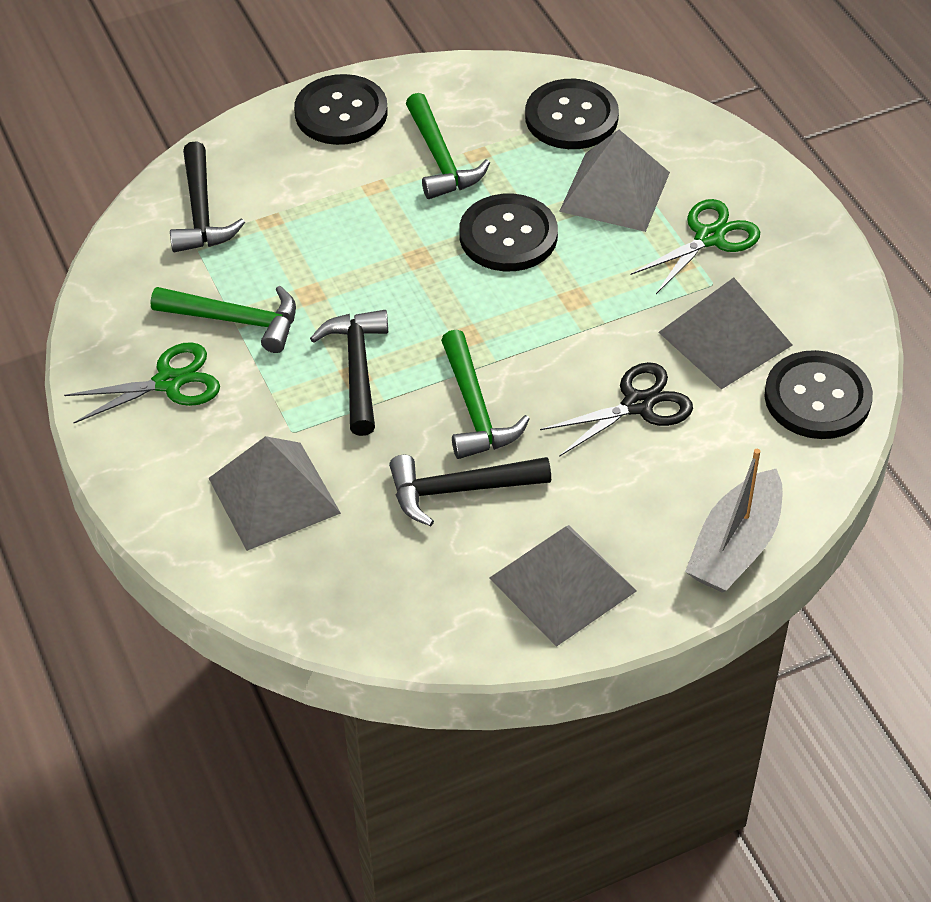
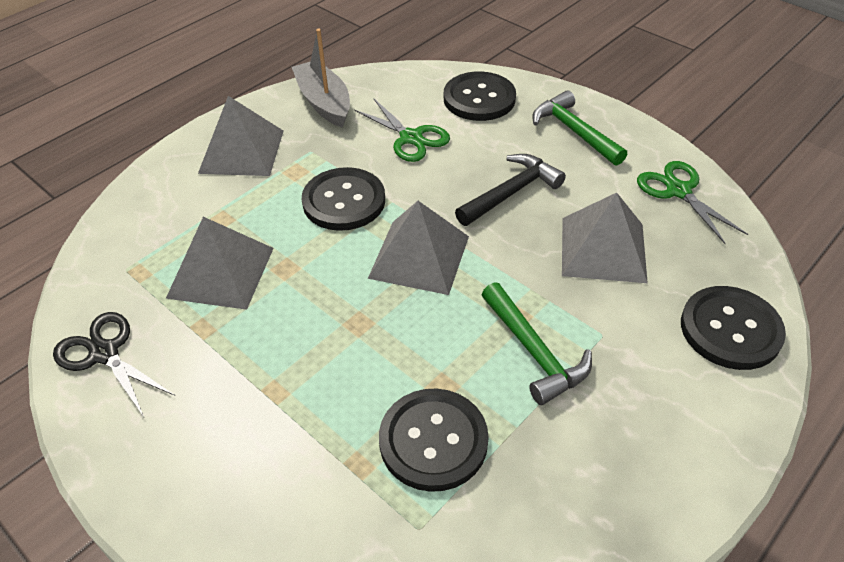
black hammer: 3 -> 1
green hammer: 3 -> 2

